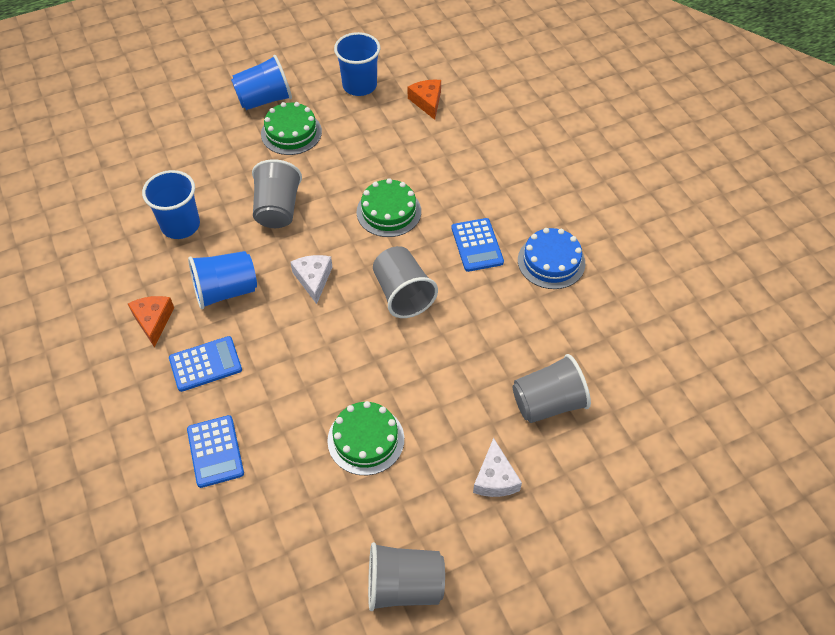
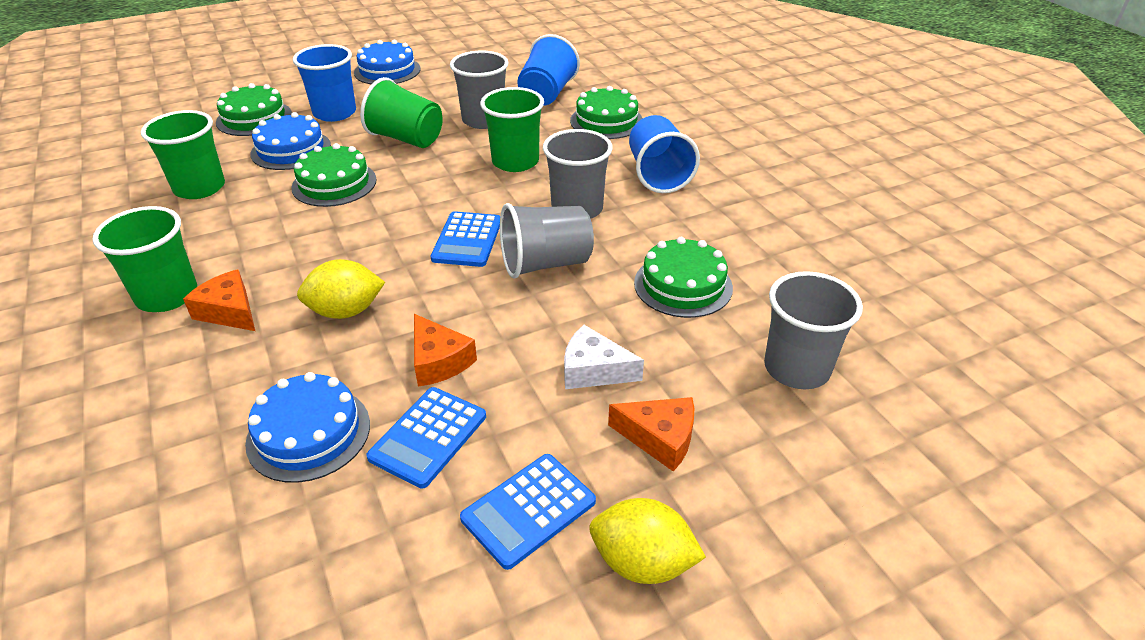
blue cake: 1 -> 3
blue cup: 4 -> 3
green cake: 3 -> 4
green cup: 0 -> 4
orange cheese: 2 -> 3
white cheese: 2 -> 1
yellow lemon: 0 -> 2

